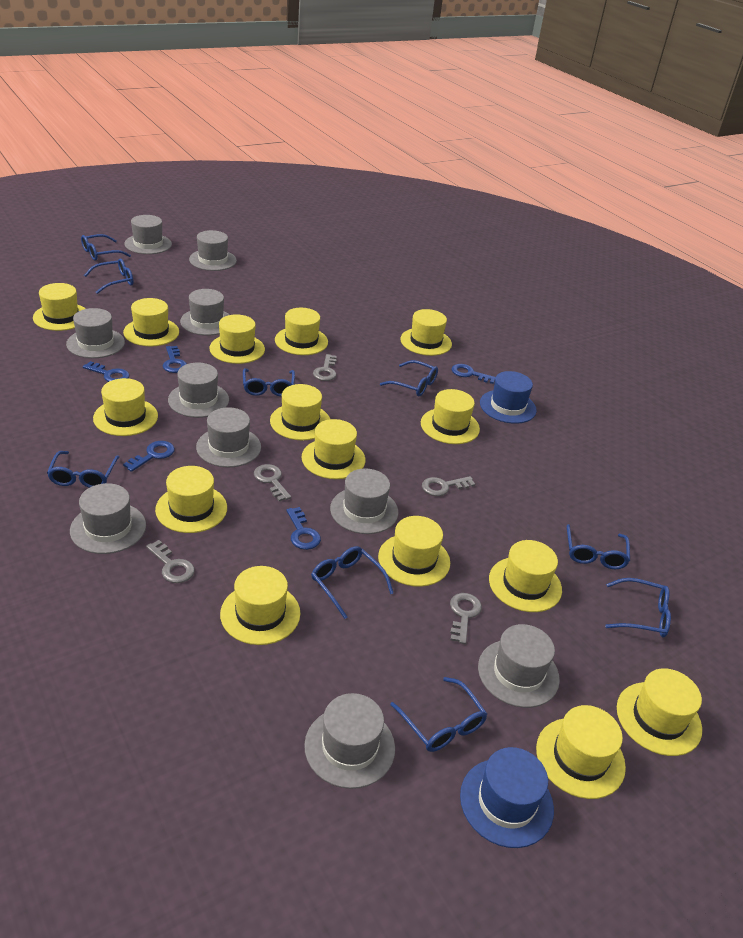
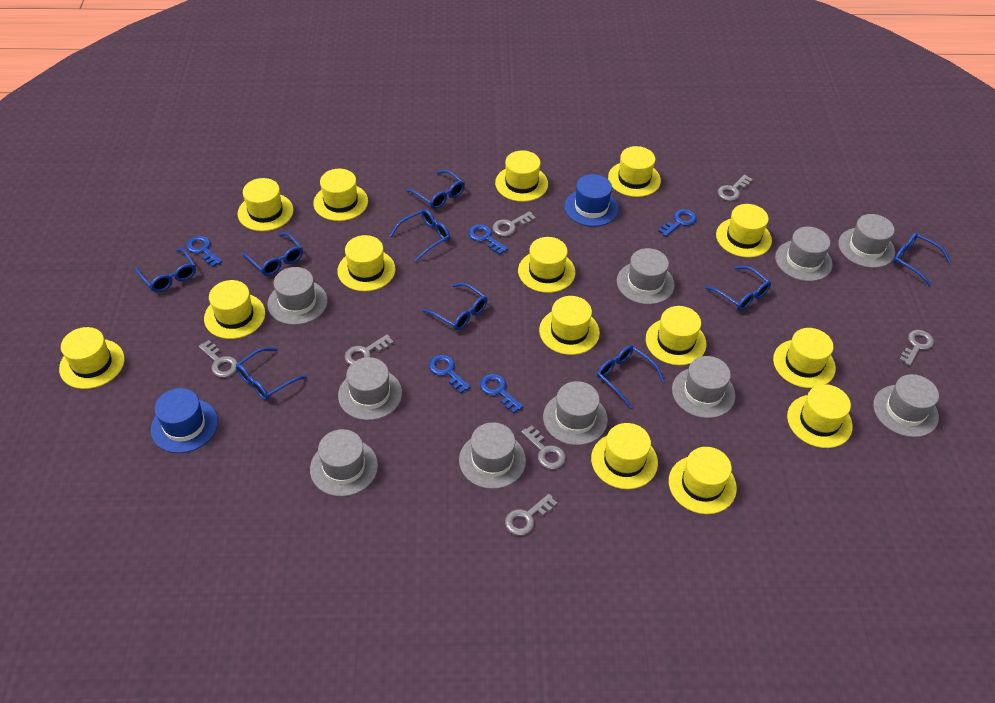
grey key: 5 -> 7

